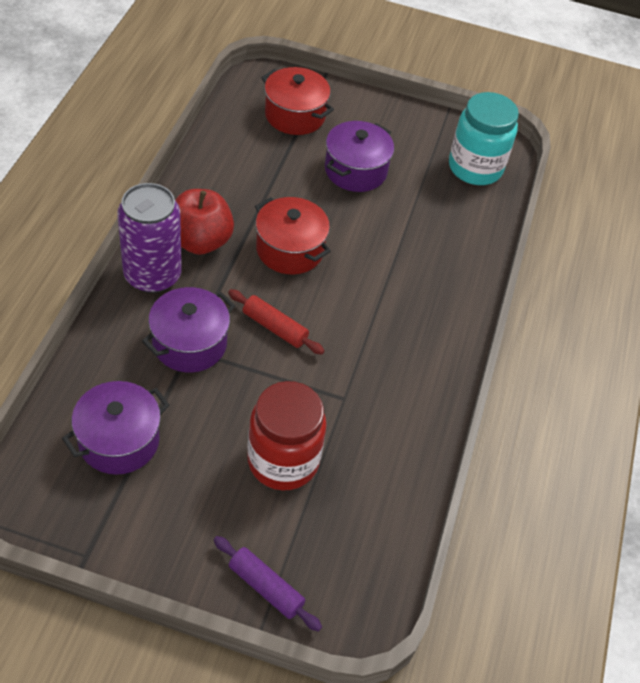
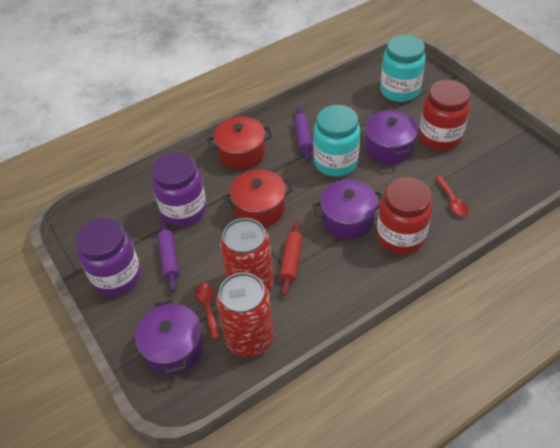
purple can: 1 -> 0
purple jar: 0 -> 2
purple rolling pin: 1 -> 2
red apple: 1 -> 0
red can: 0 -> 2
red jar: 1 -> 2
red spoon: 0 -> 2
turquoise jar: 1 -> 2

